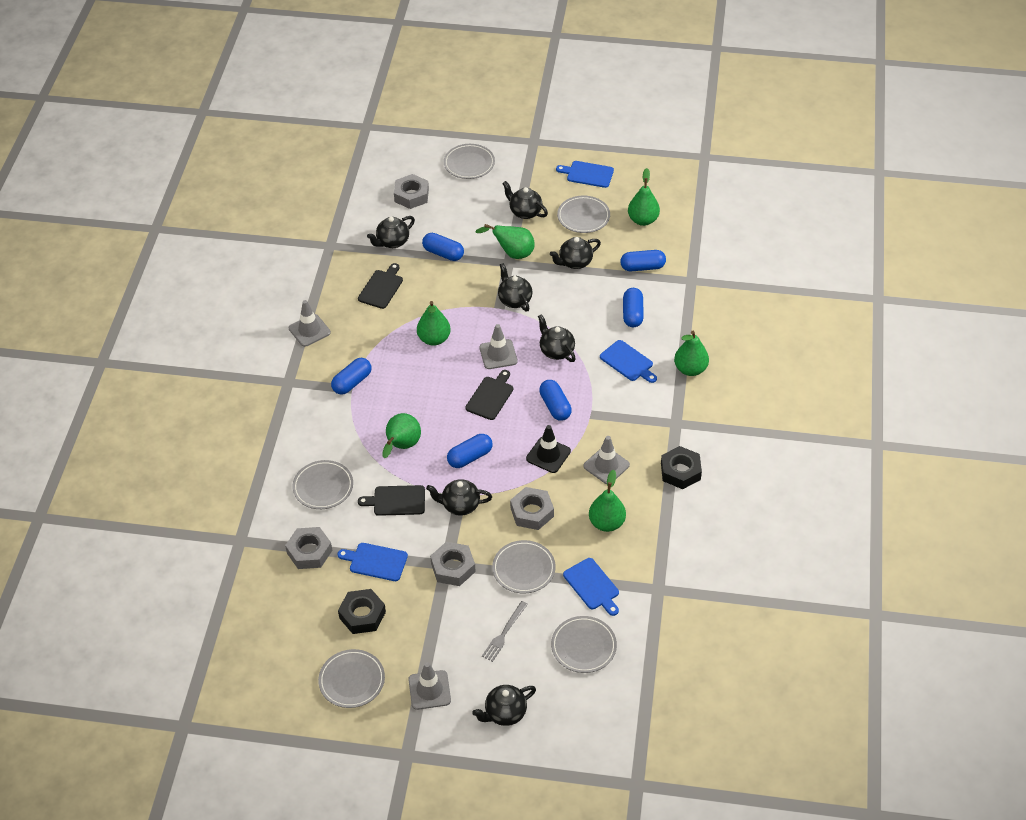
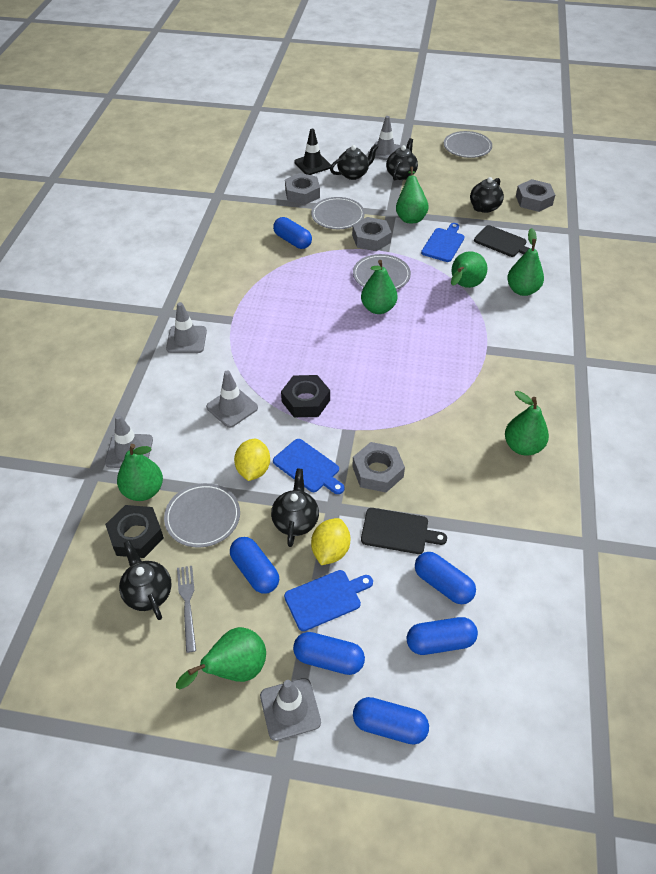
black cutting board: 3 -> 2
black teapot: 7 -> 5
blue cutting board: 4 -> 3
green pear: 6 -> 7
grey plate: 6 -> 4
grey traffic cone: 4 -> 5
yellow lemon: 0 -> 2

